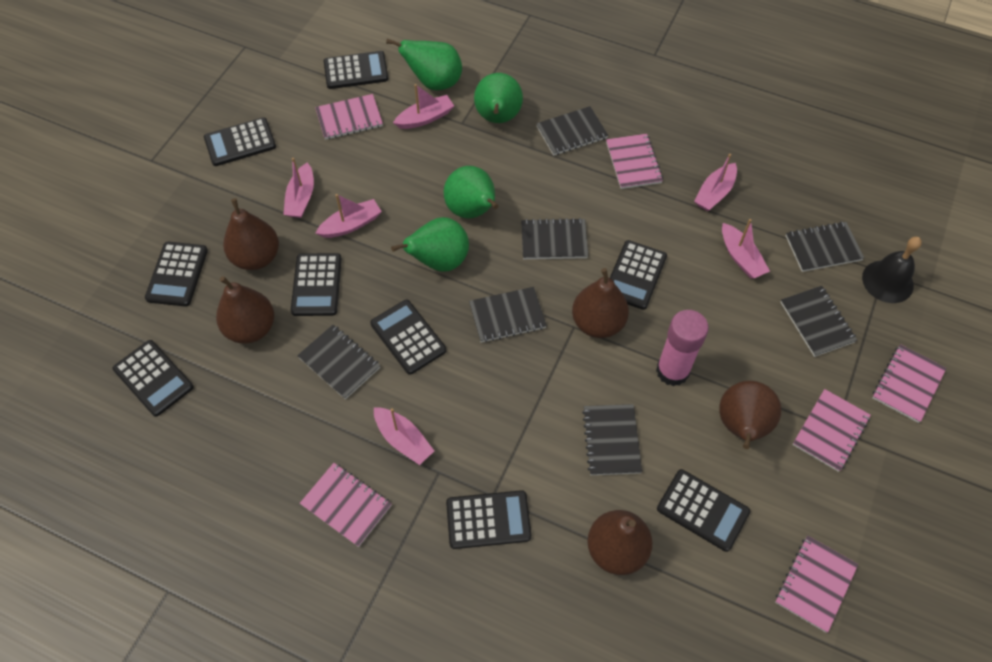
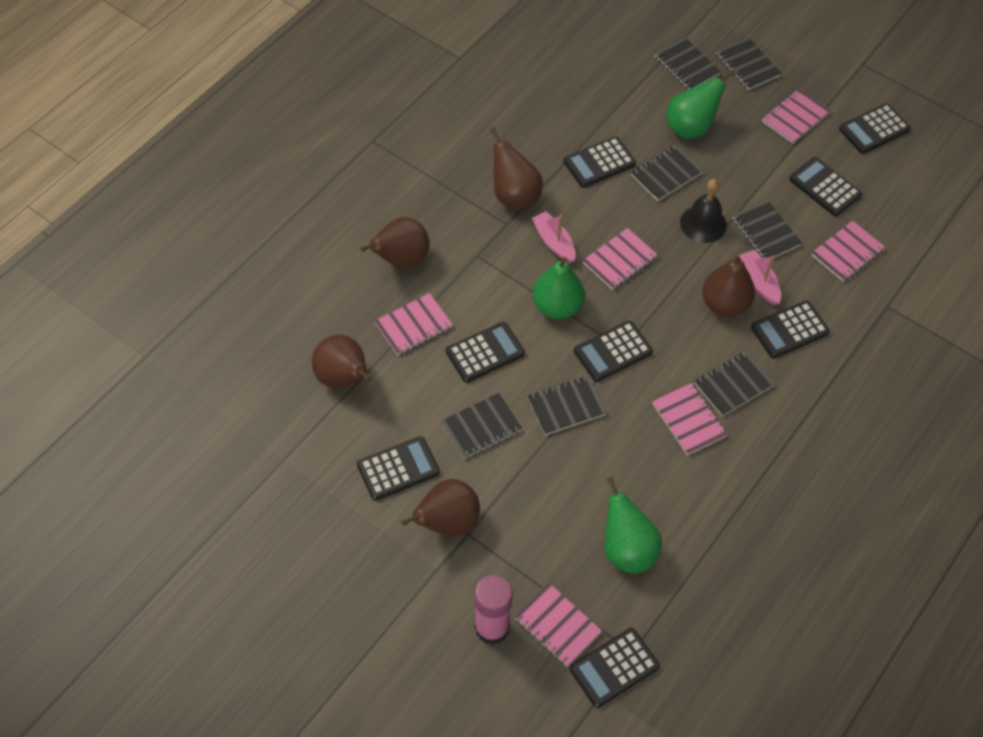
black calculator: 9 -> 8
green pear: 4 -> 3
pink boat: 6 -> 2

